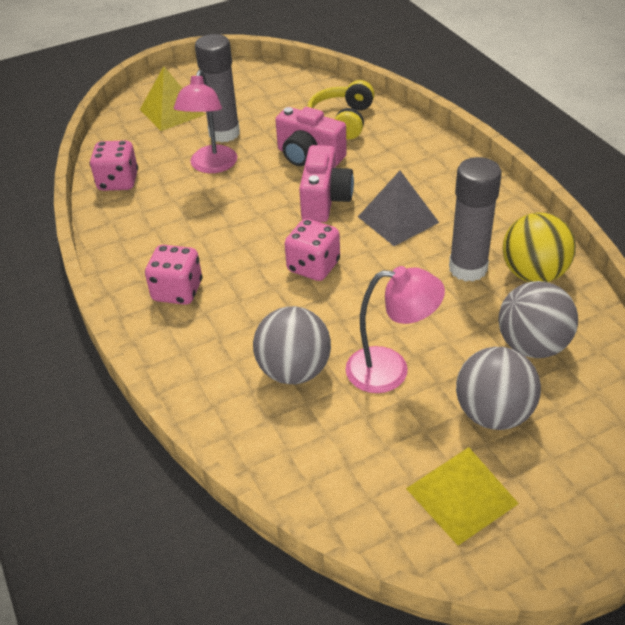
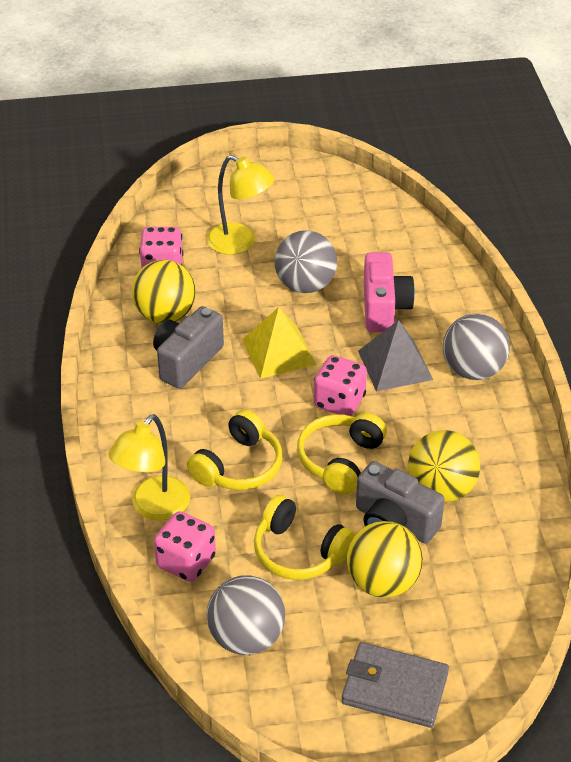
grey camera: 0 -> 2
grey glue stick: 2 -> 0
grey wallet: 0 -> 1
pink camera: 2 -> 1
pink lamp: 2 -> 0
yellow ball: 1 -> 3
yellow headphones: 1 -> 3
yellow lamp: 0 -> 2
yellow pyramid: 2 -> 1

